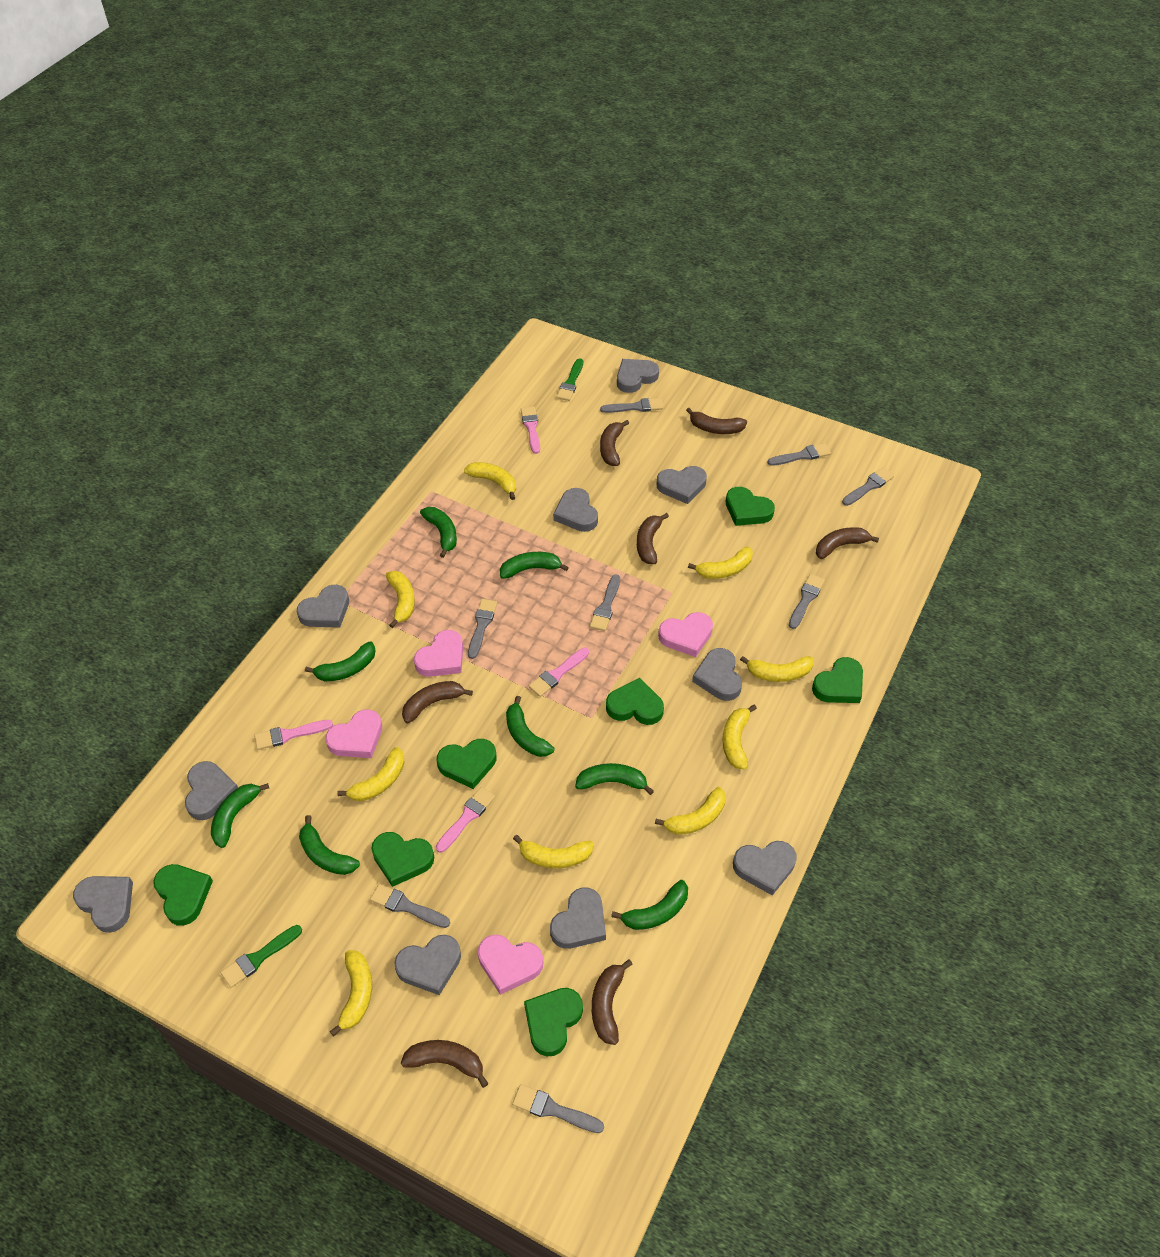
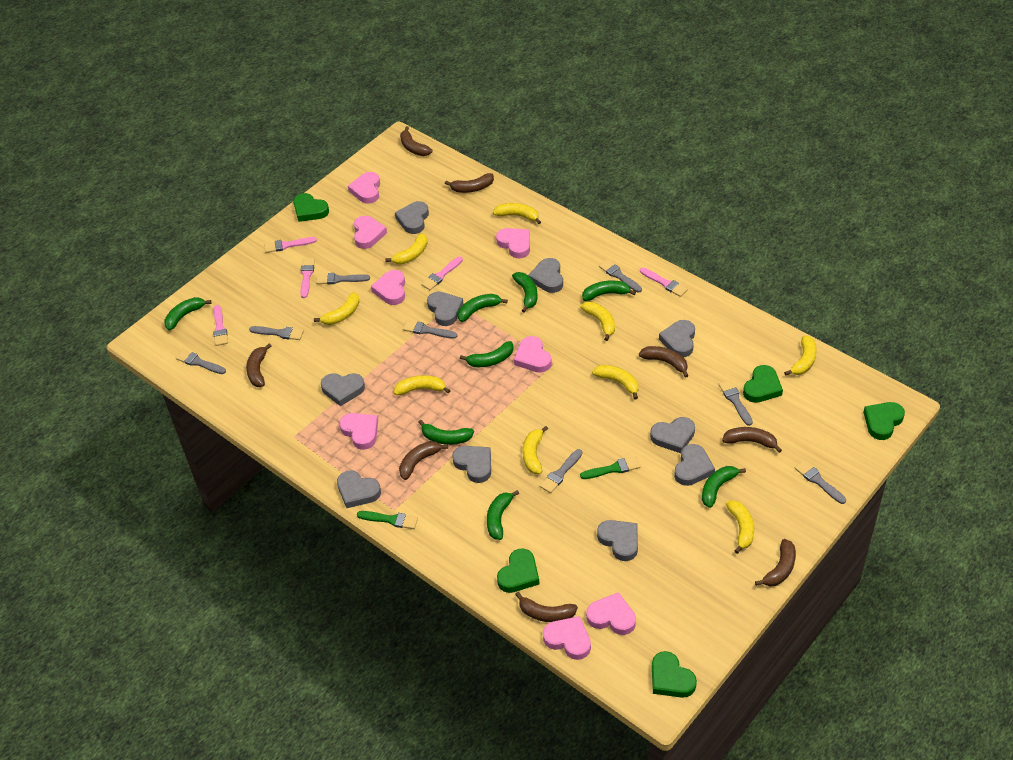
brown banana: 7 -> 8
green heart: 7 -> 5
pink brush: 4 -> 5
pink heart: 4 -> 8

